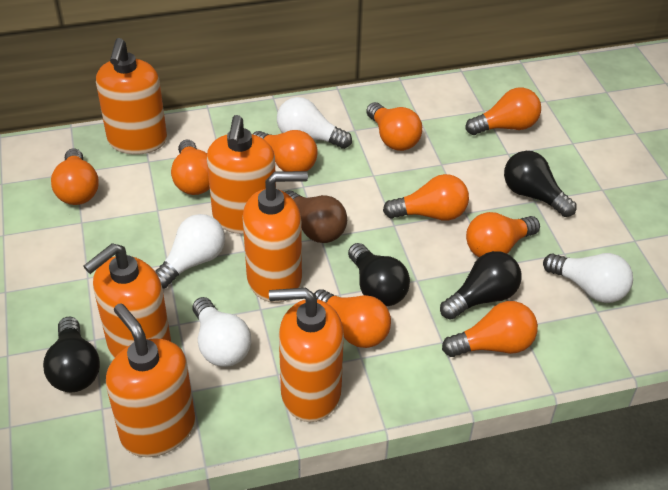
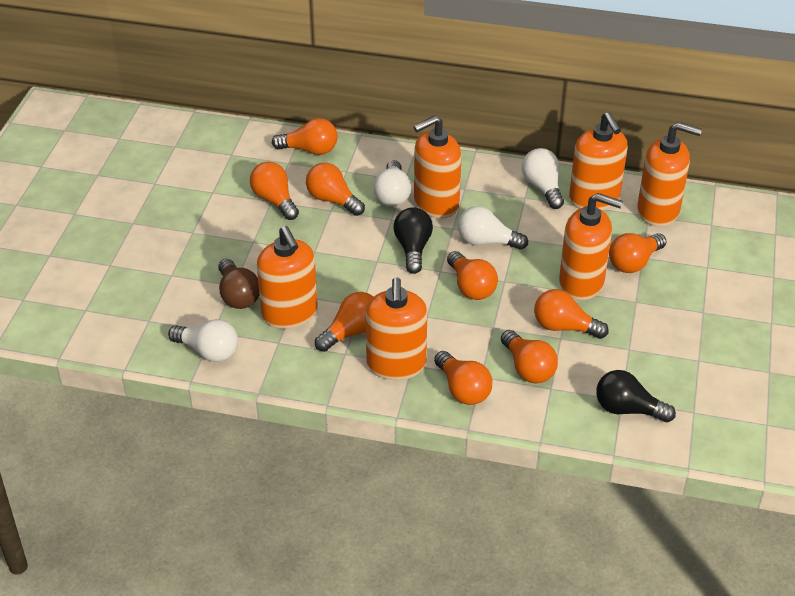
black light bulb: 4 -> 2

